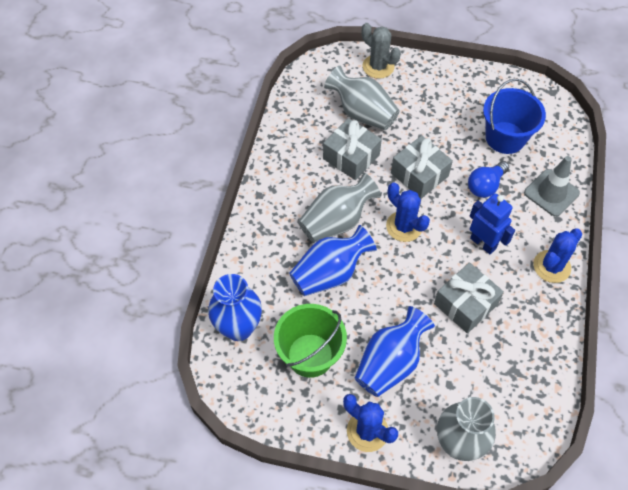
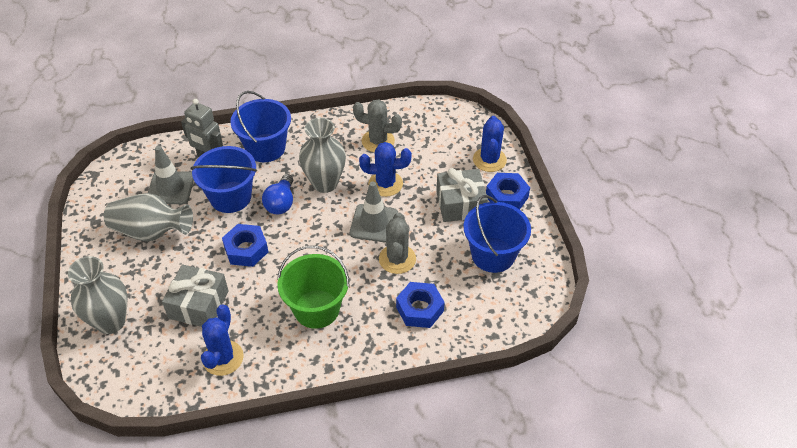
blue bucket: 1 -> 3
blue nut: 0 -> 3
blue robot: 1 -> 0
blue vase: 3 -> 0
grey cactus: 1 -> 2
grey gift: 3 -> 2
grey robot: 0 -> 1
grey traffic cone: 1 -> 2

